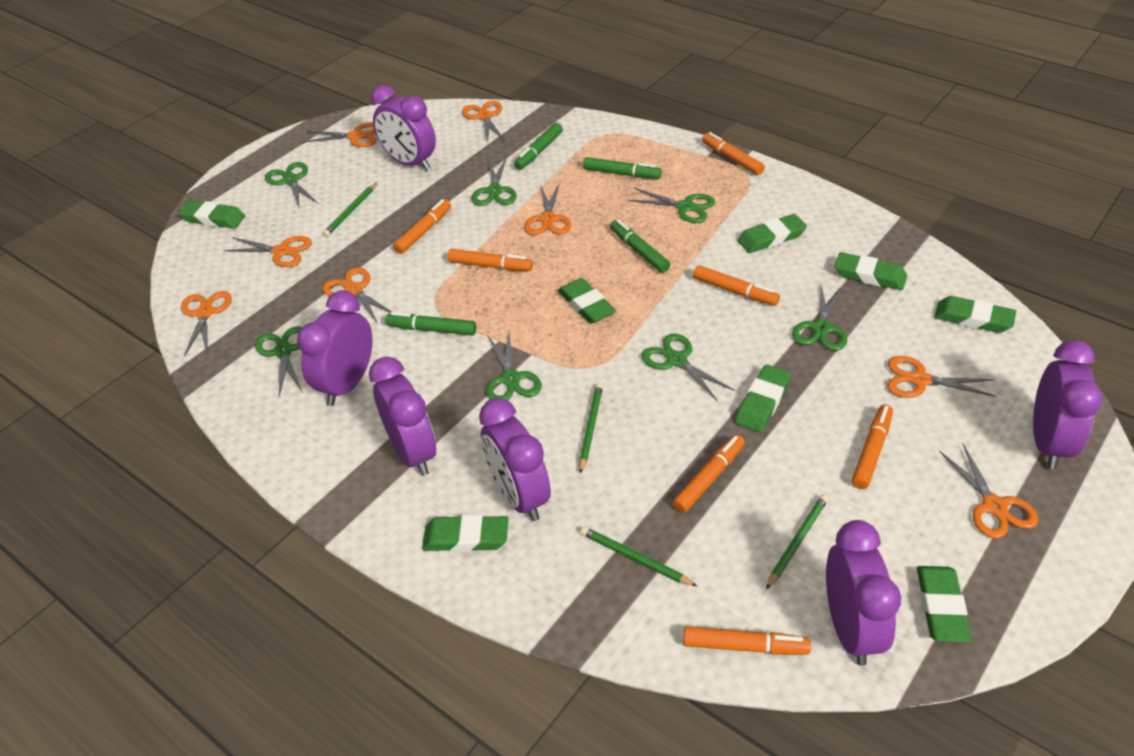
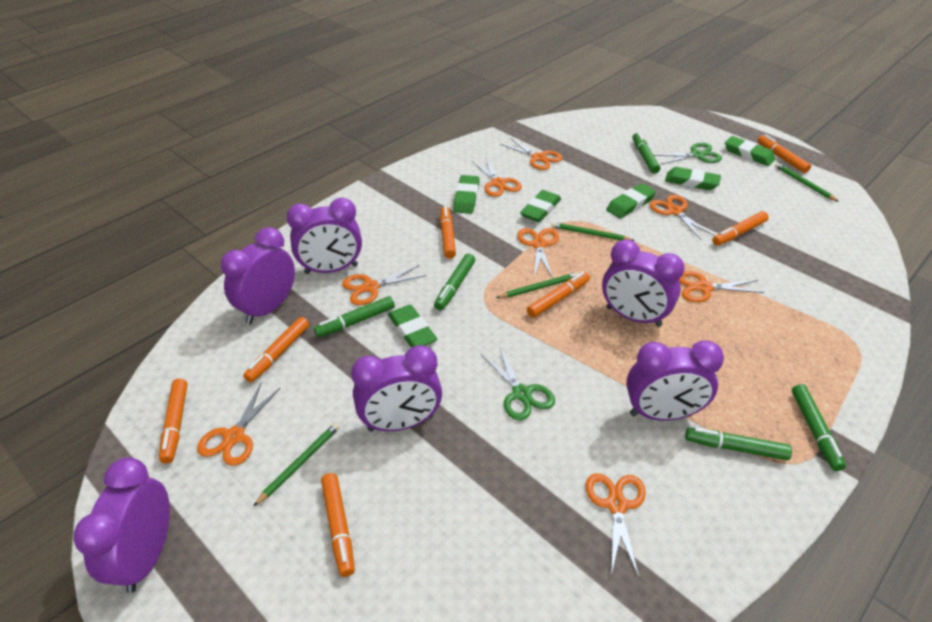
green eraser: 8 -> 6
green marker: 4 -> 5
green scissors: 7 -> 2

